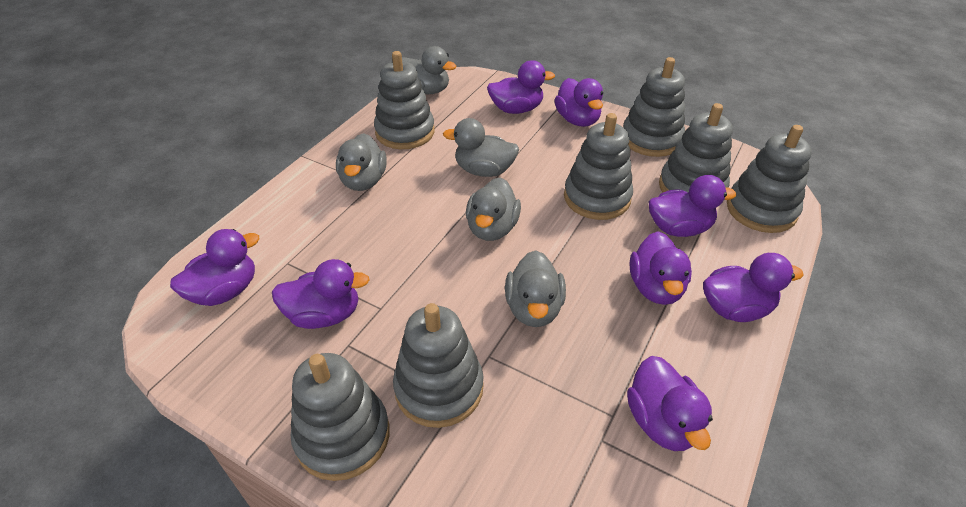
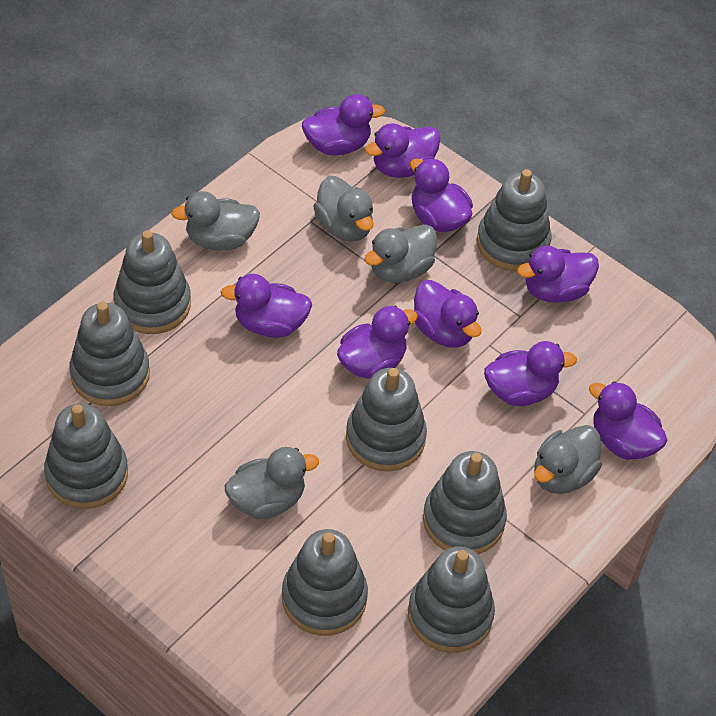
grey stacking toy: 7 -> 8
purple duck: 8 -> 9

